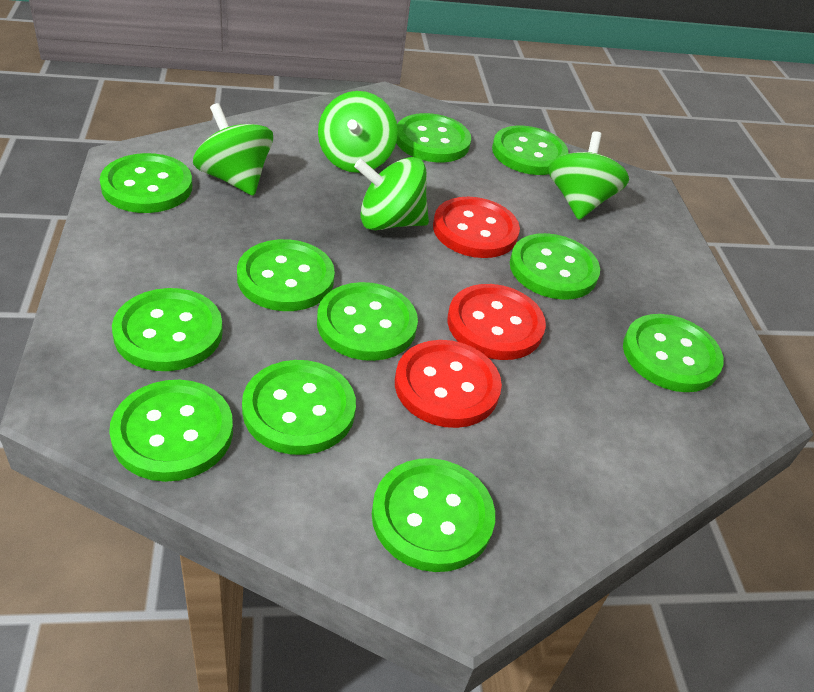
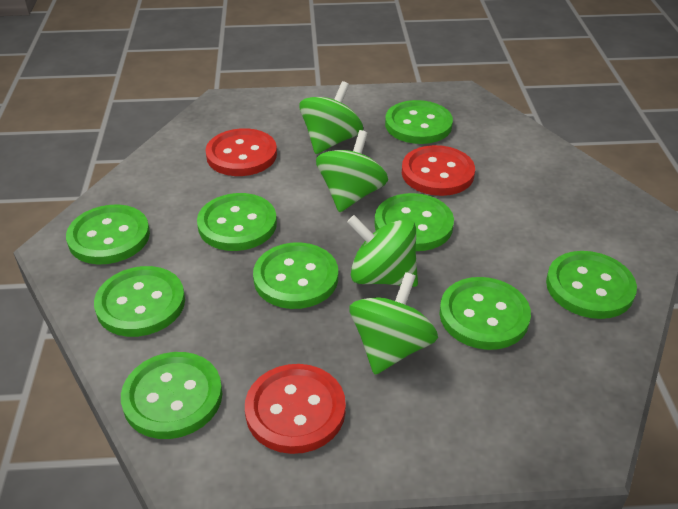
green button: 11 -> 9

